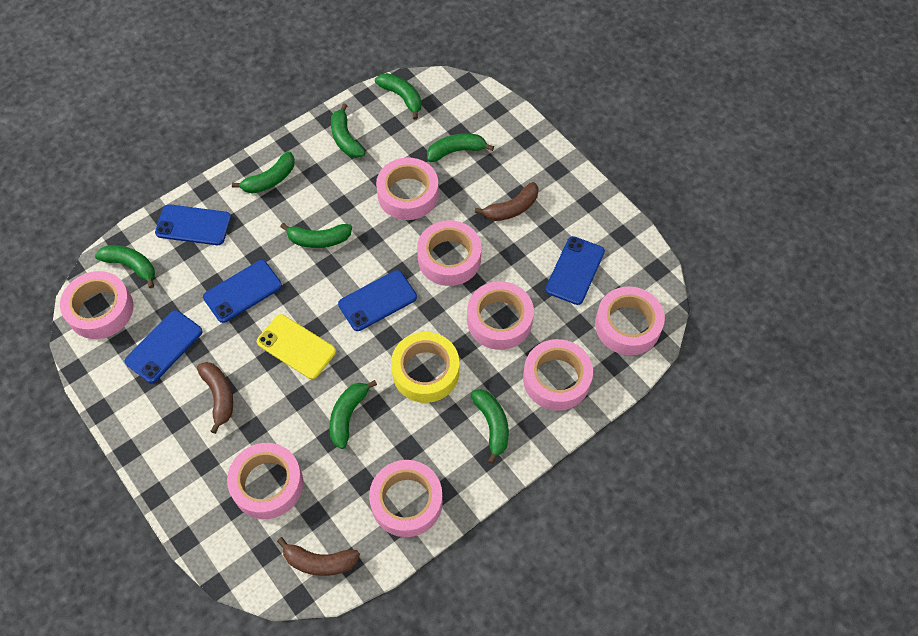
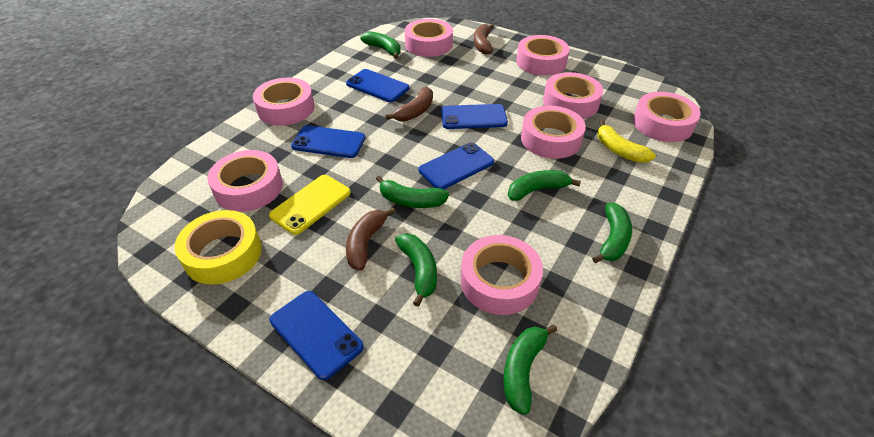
green banana: 8 -> 6
yellow banana: 0 -> 1

